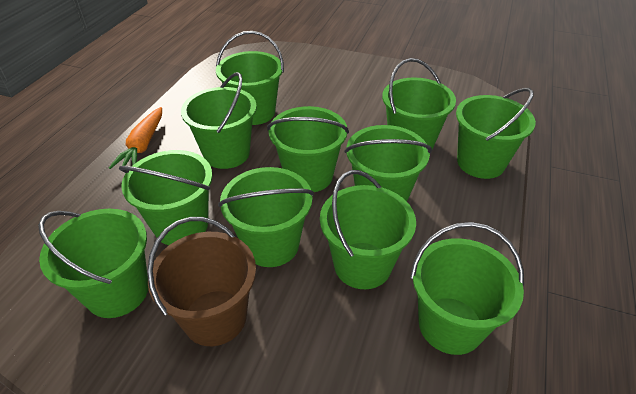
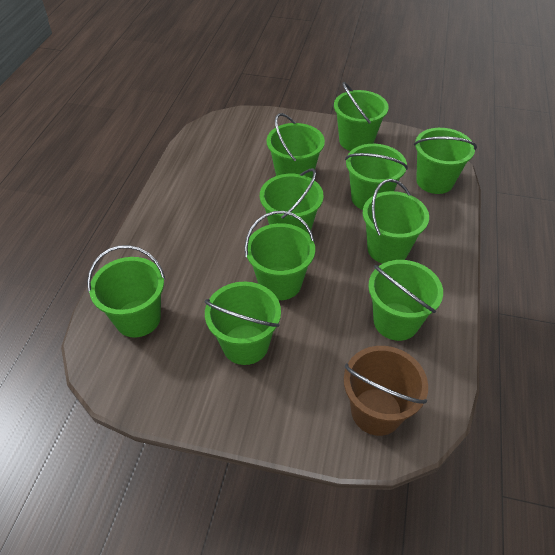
green bucket: 11 -> 10
orange carrot: 1 -> 0

